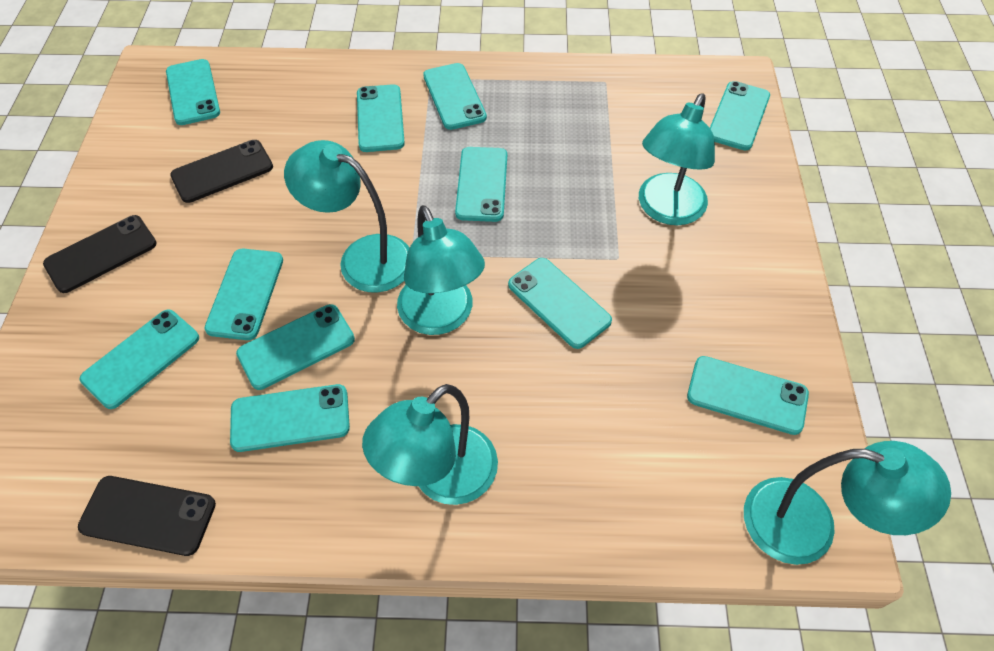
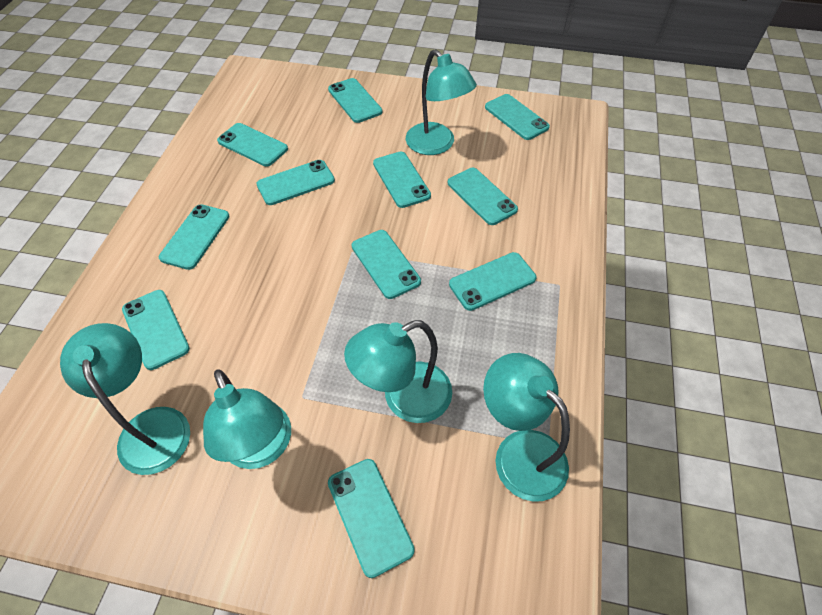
black phone: 3 -> 0

